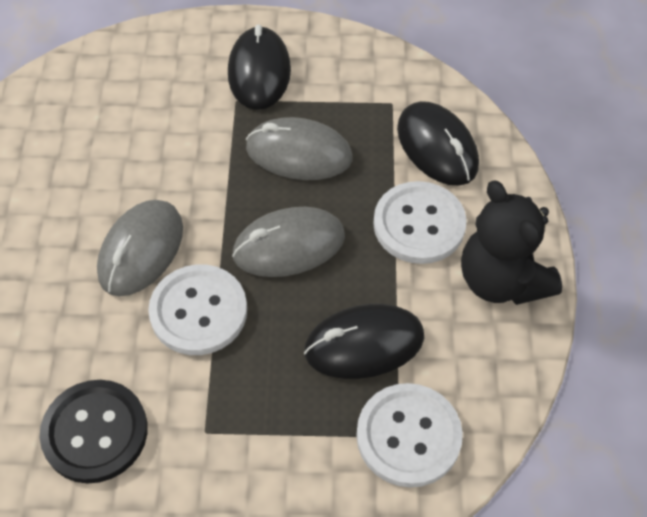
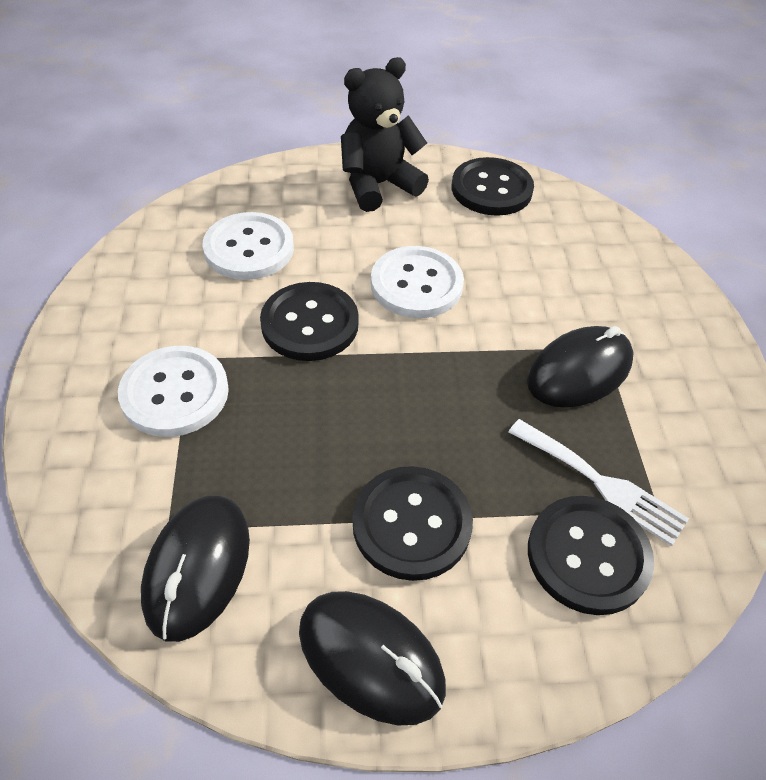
black button: 1 -> 4
grey mouse: 3 -> 0
white fork: 0 -> 1

